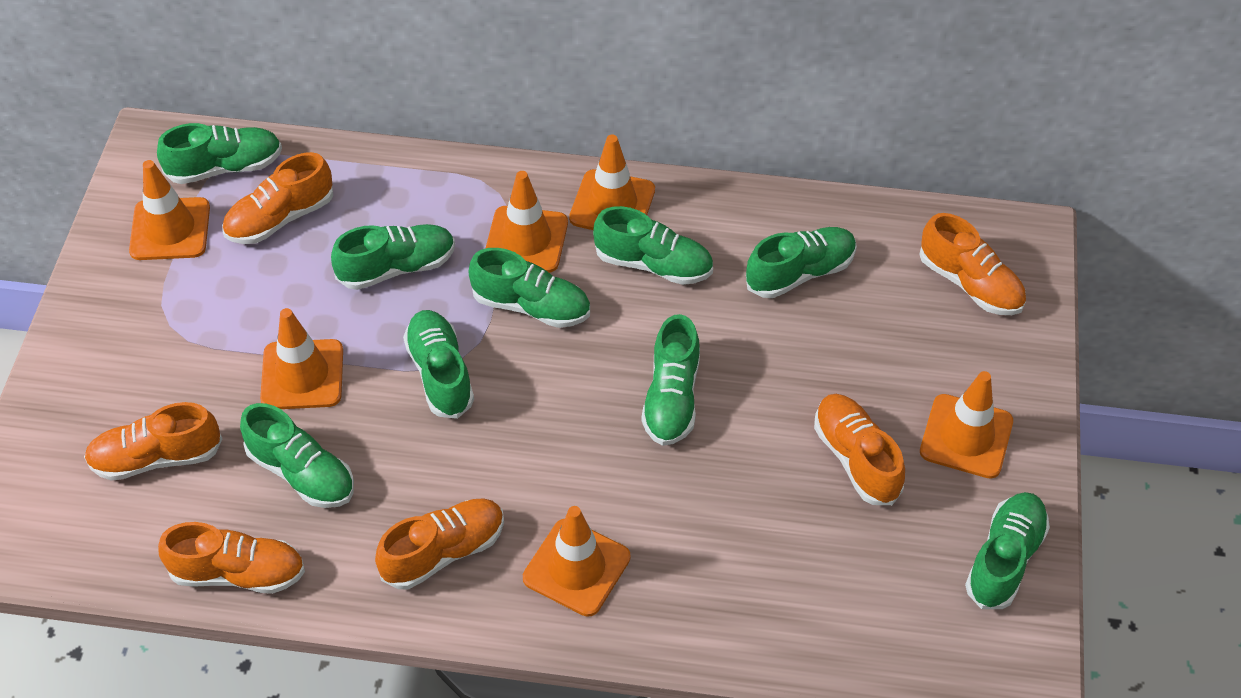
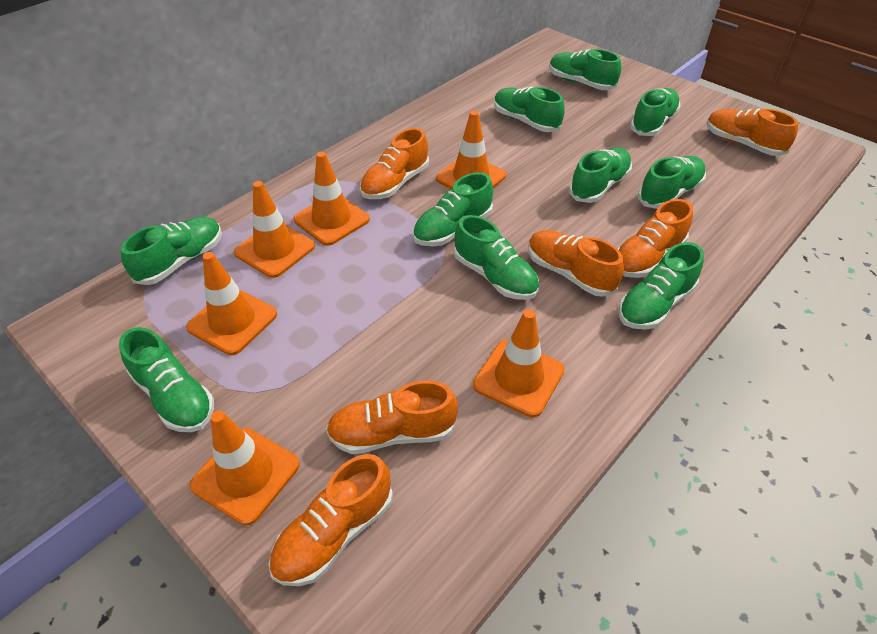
green shoe: 9 -> 10

